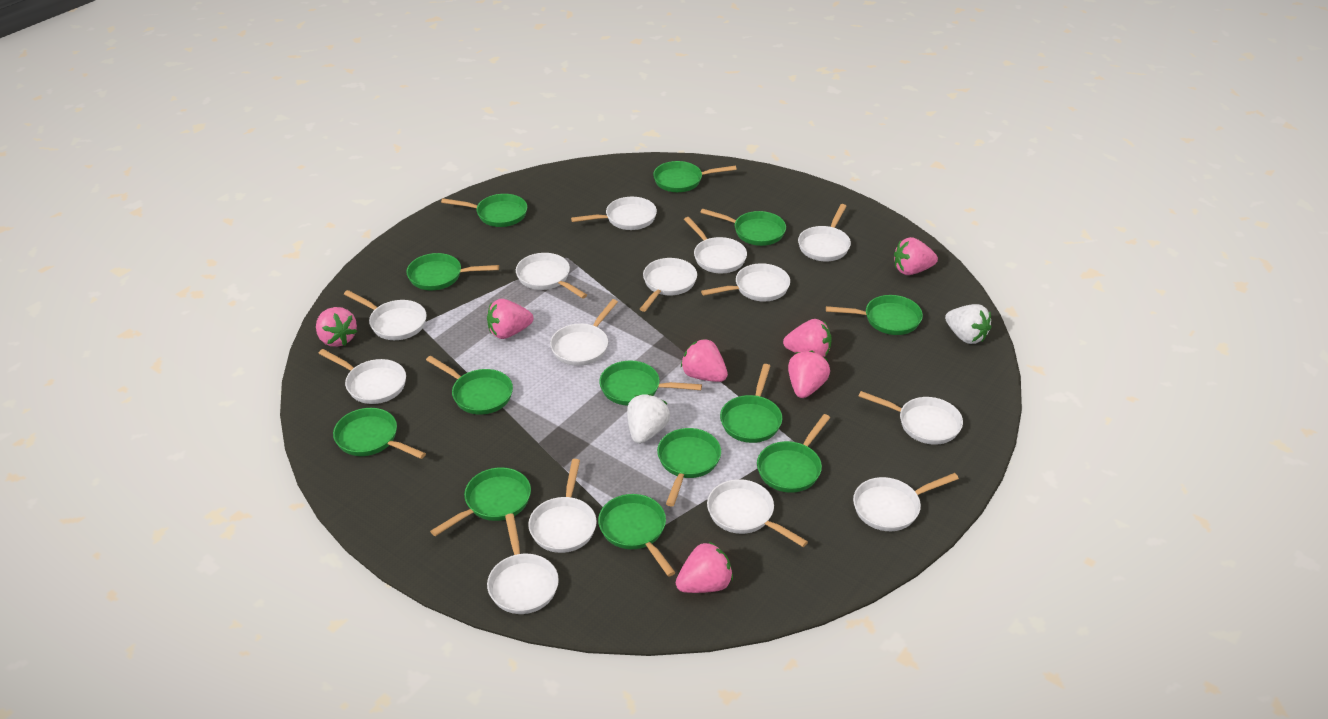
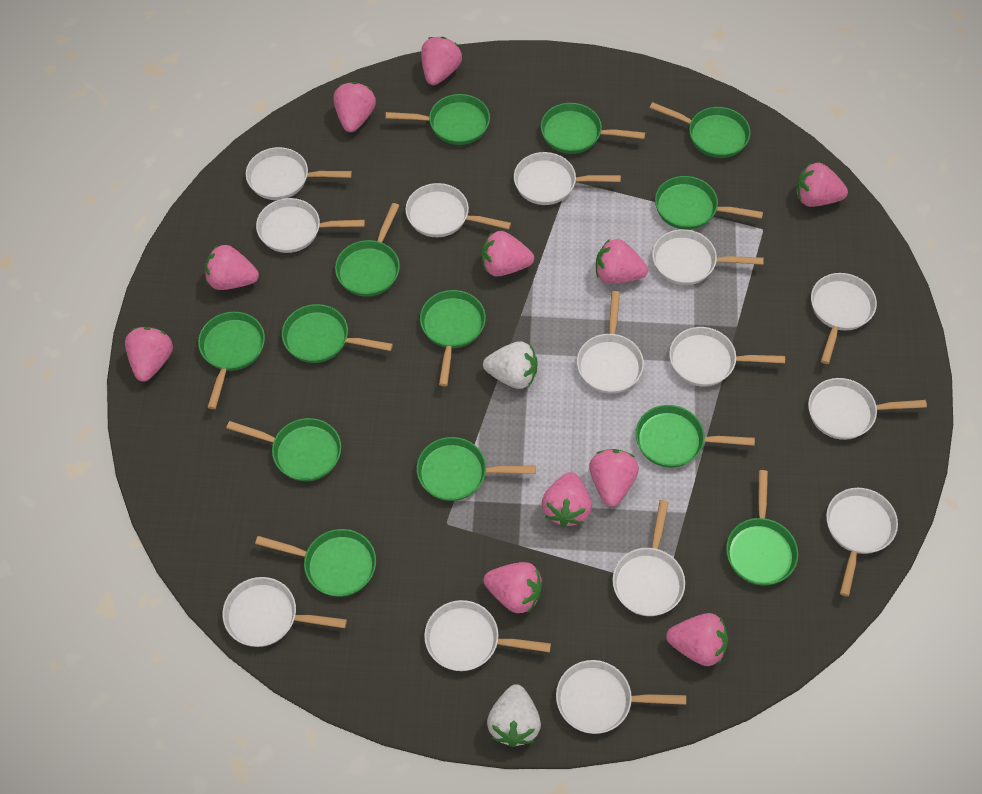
pink strawberry: 7 -> 11

